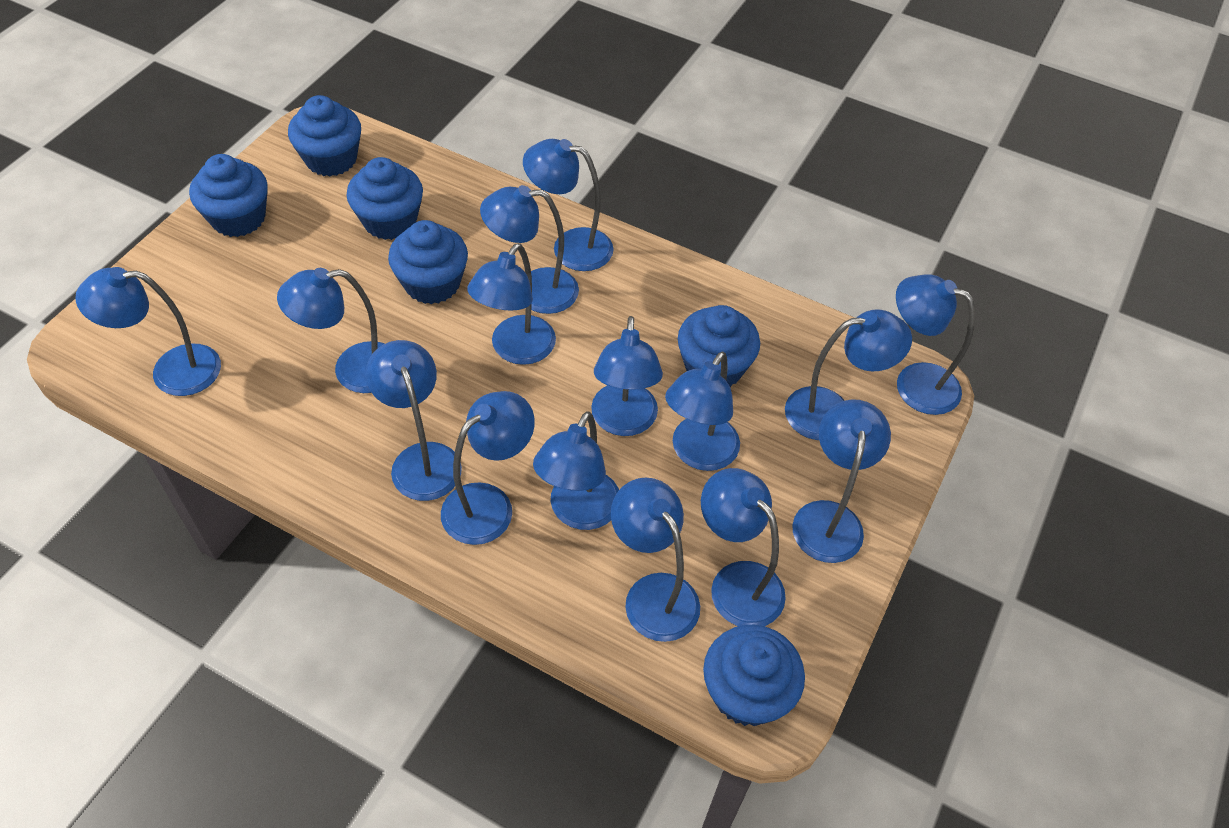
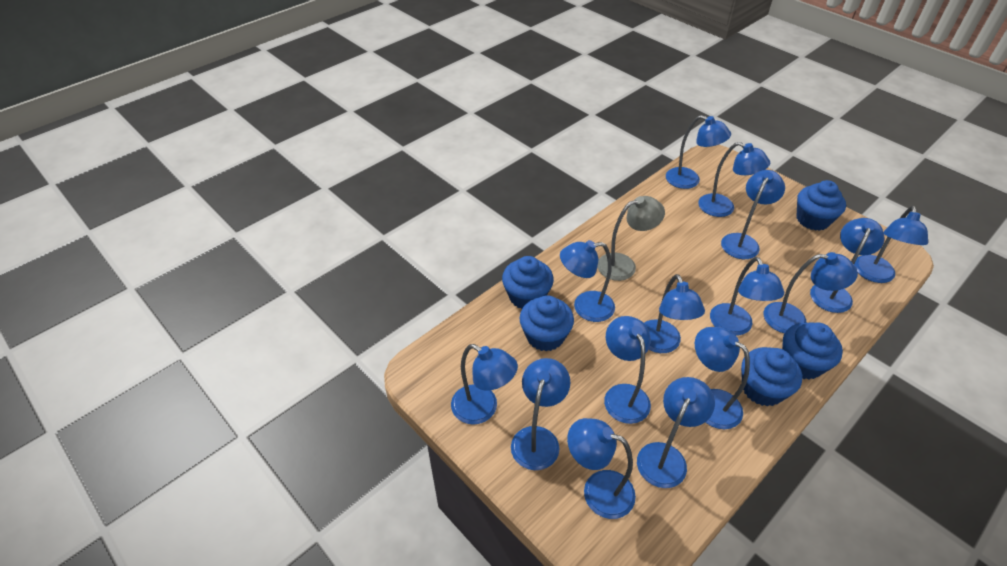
blue cupcake: 6 -> 5
grey lamp: 0 -> 1

